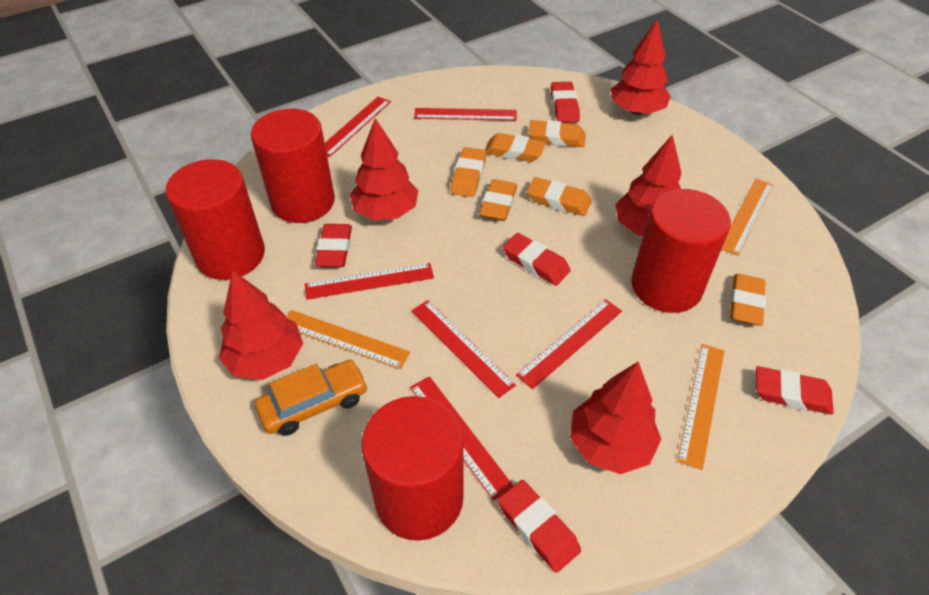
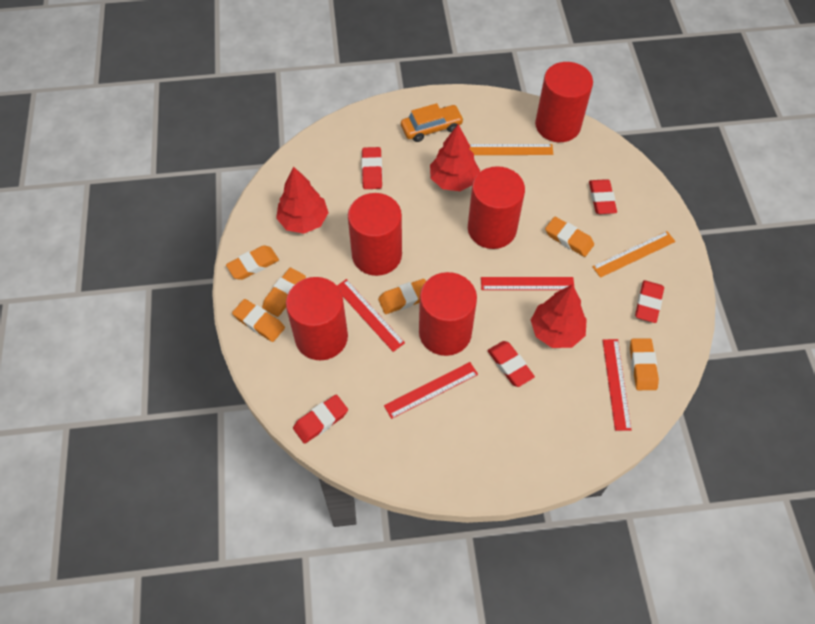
orange ruler: 3 -> 2
red cylinder: 4 -> 5
red ruler: 6 -> 4
red tree: 5 -> 3

